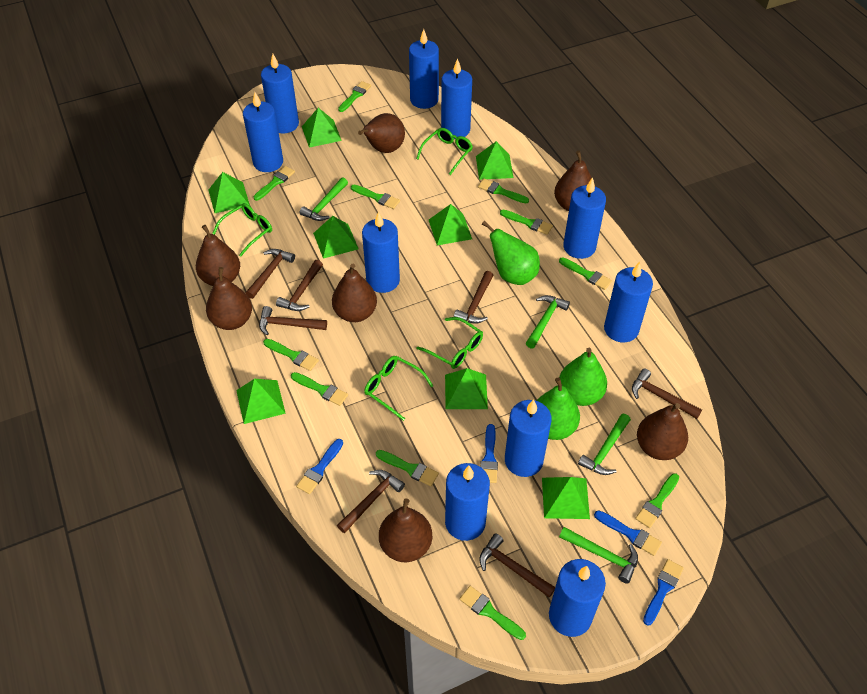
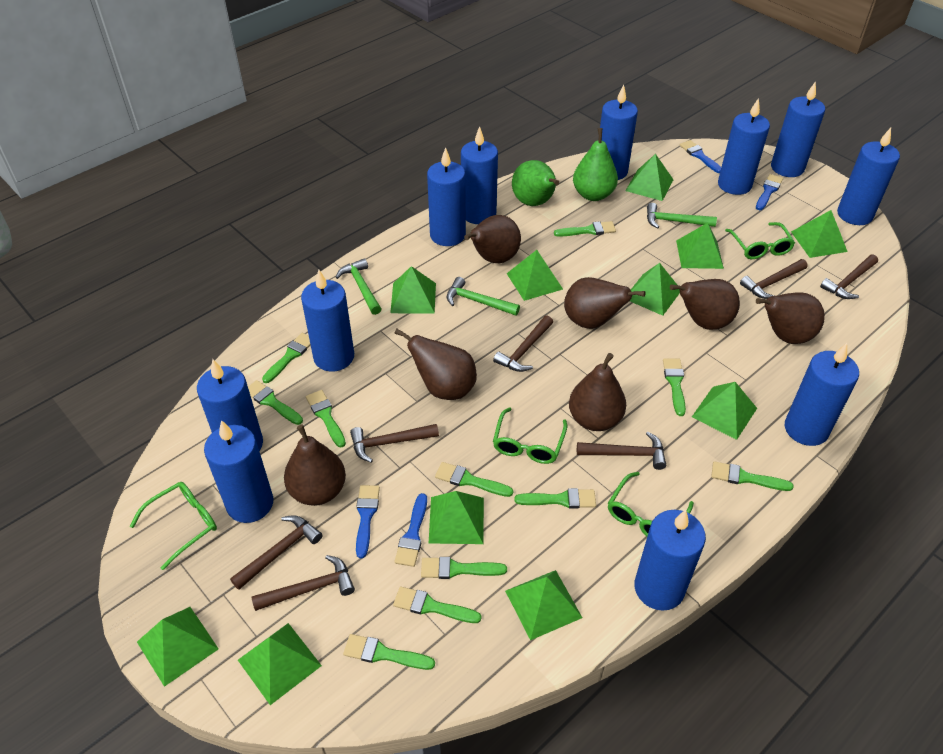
blue candle: 10 -> 11
green hammer: 4 -> 3
green pear: 3 -> 2
green pyramid: 8 -> 11

